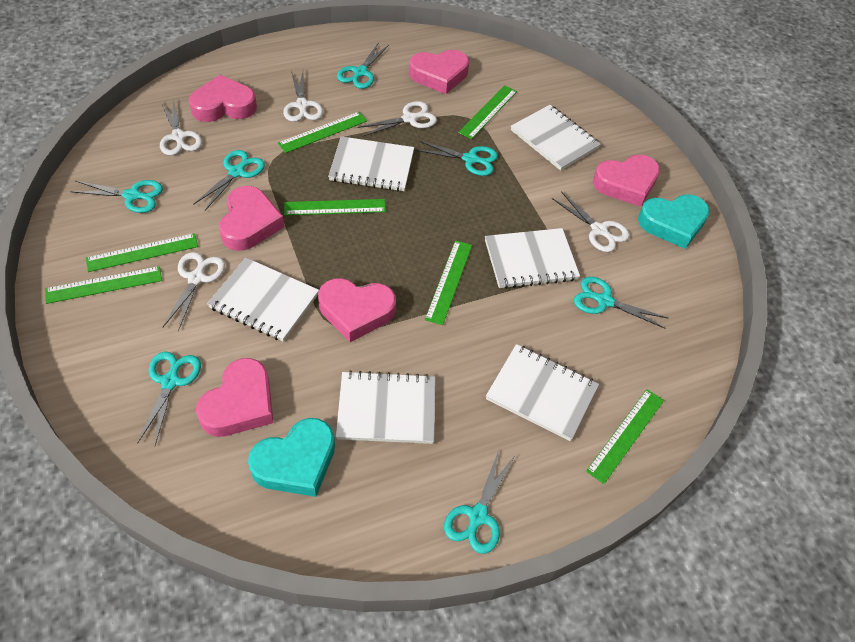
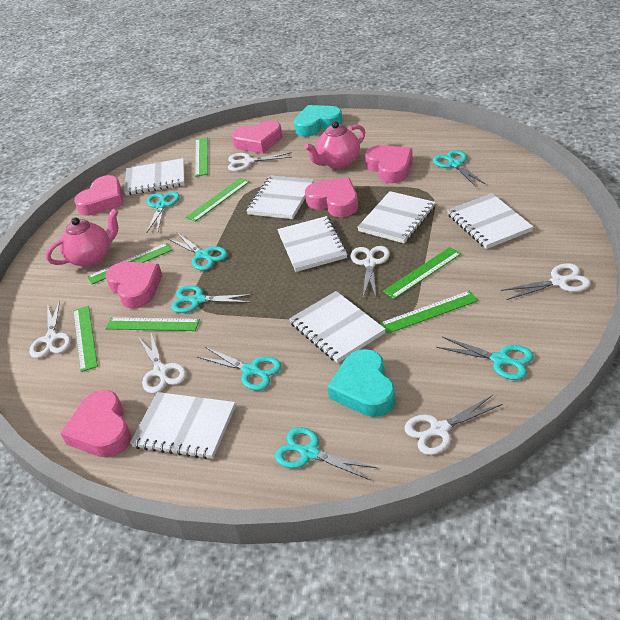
pink teapot: 0 -> 2
white notebook: 6 -> 7
white scissors: 5 -> 6

